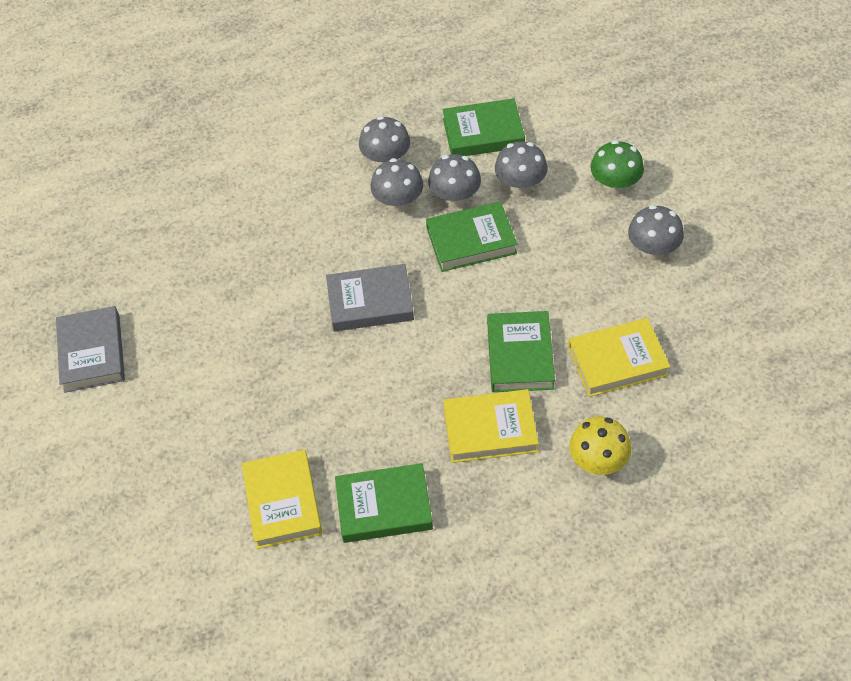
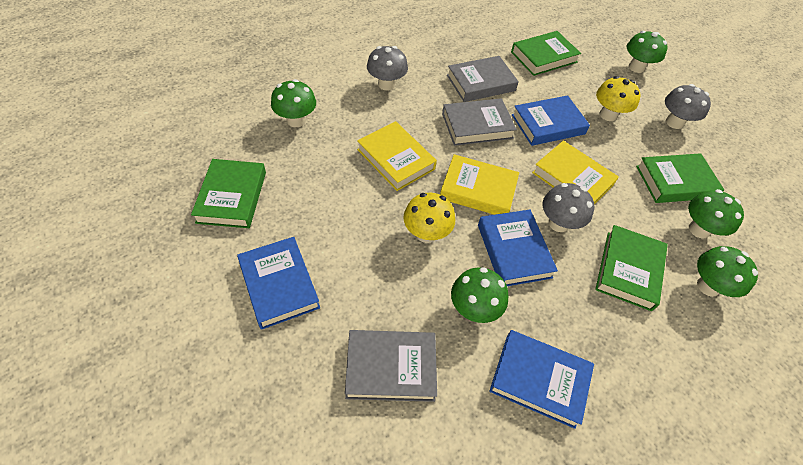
blue book: 0 -> 4
green mushroom: 1 -> 5
grey book: 2 -> 3
grey mushroom: 5 -> 3
yellow mushroom: 1 -> 2

